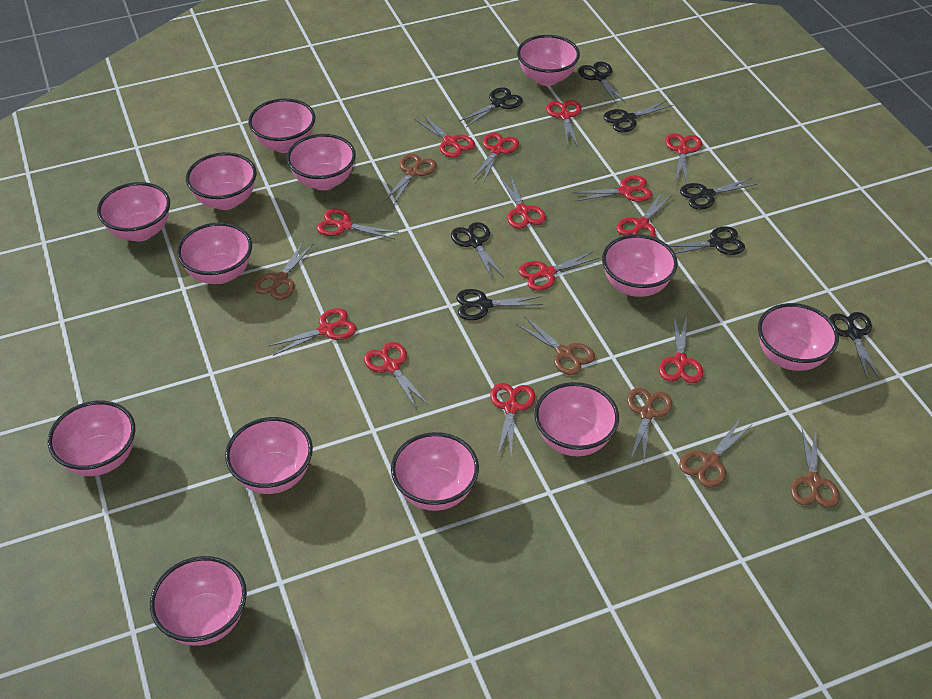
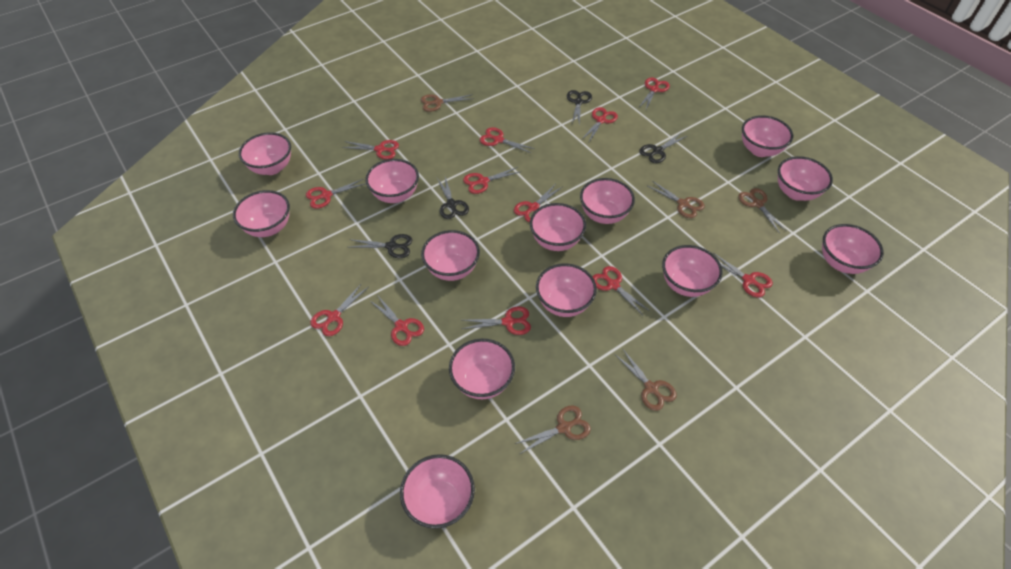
black scissors: 8 -> 4
brown scissors: 6 -> 5
red scissors: 13 -> 12

